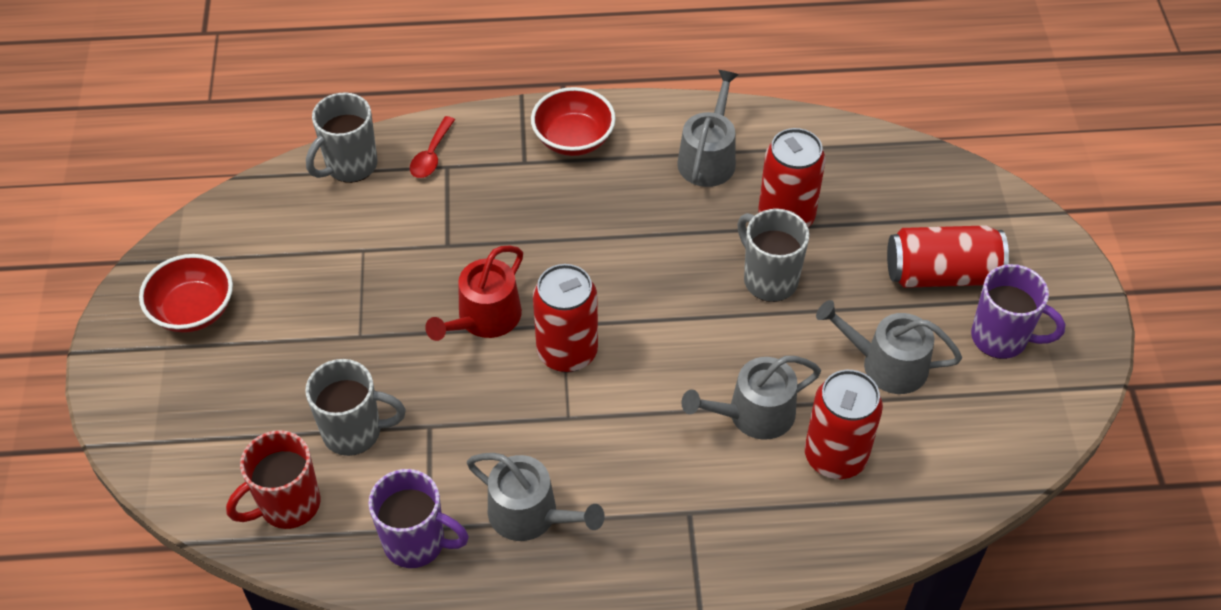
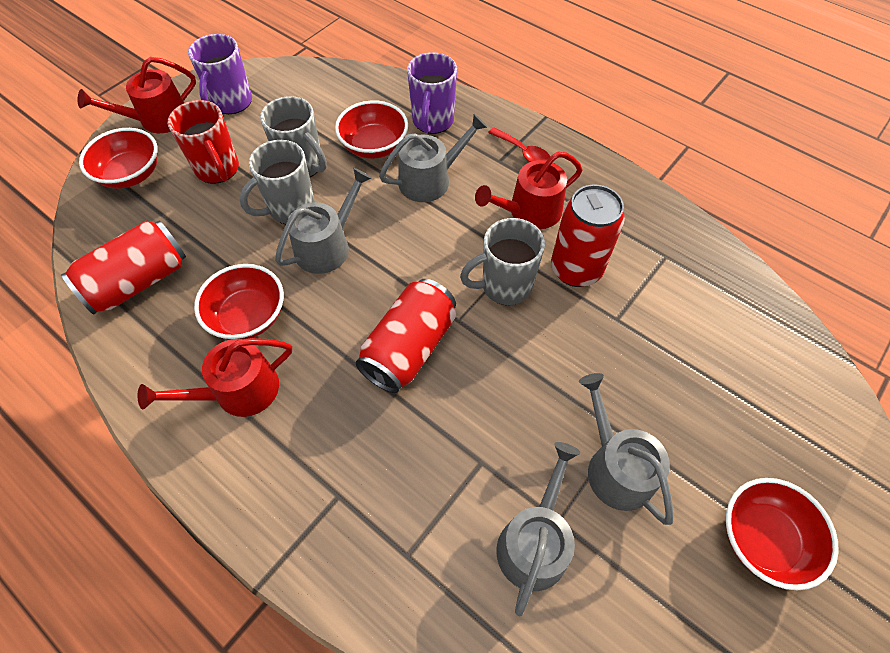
red bowl: 2 -> 4
red can: 4 -> 3
red watering can: 1 -> 3

